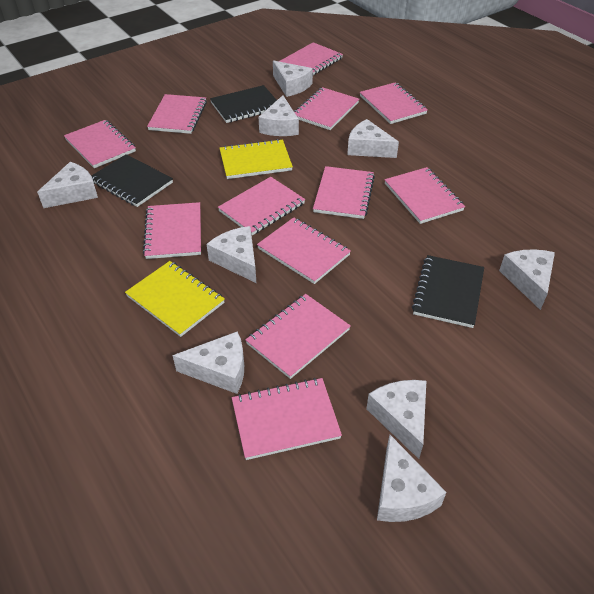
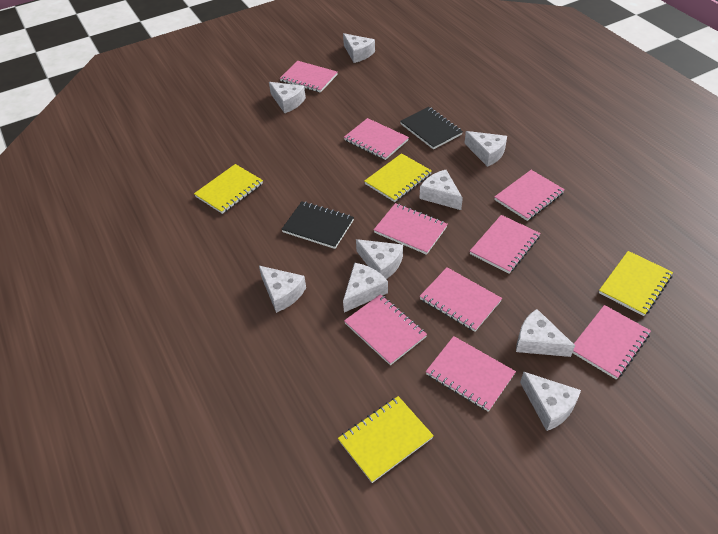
black notebook: 3 -> 2
pink notebook: 12 -> 9
yellow notebook: 2 -> 4

